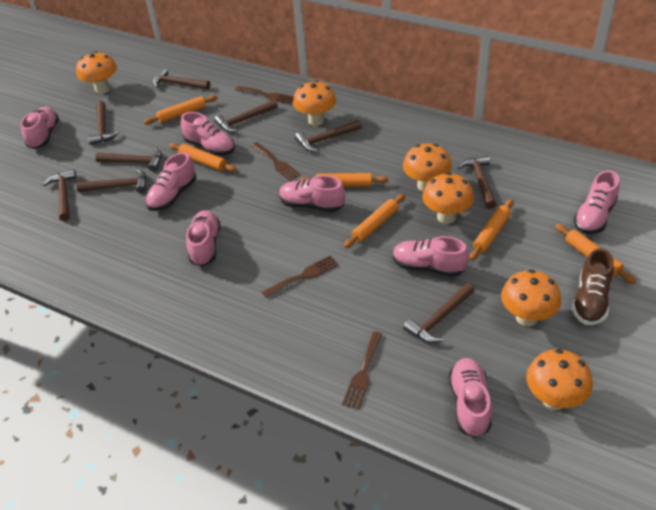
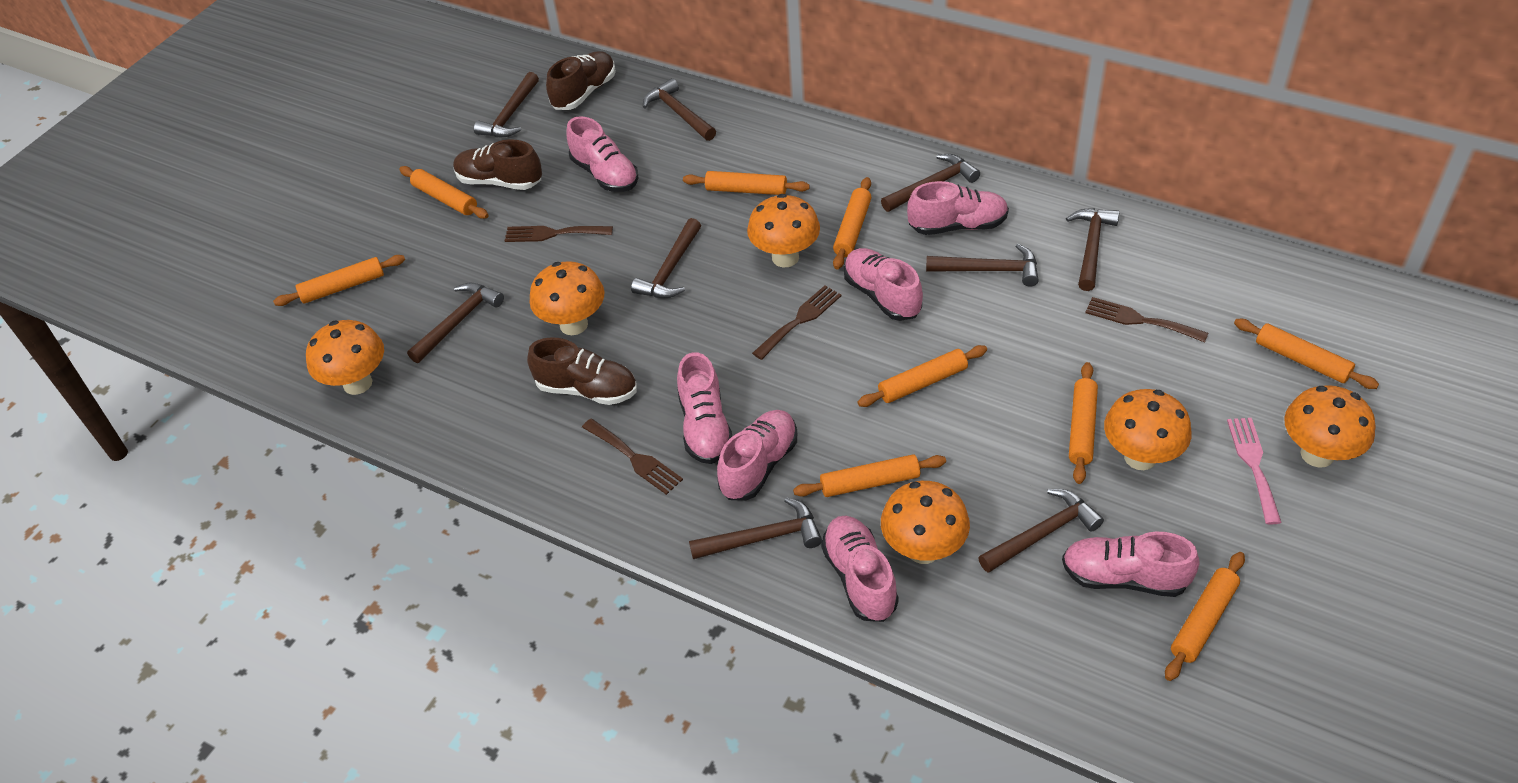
brown shoe: 1 -> 3
orange rolling pin: 6 -> 9
pink fork: 0 -> 1
pink shoe: 8 -> 7

